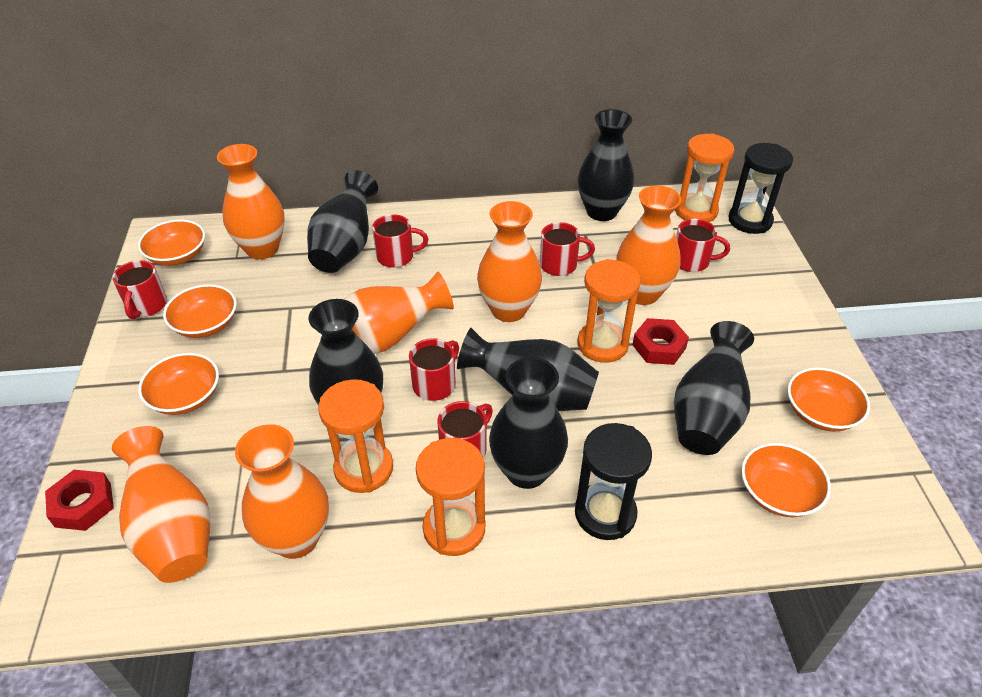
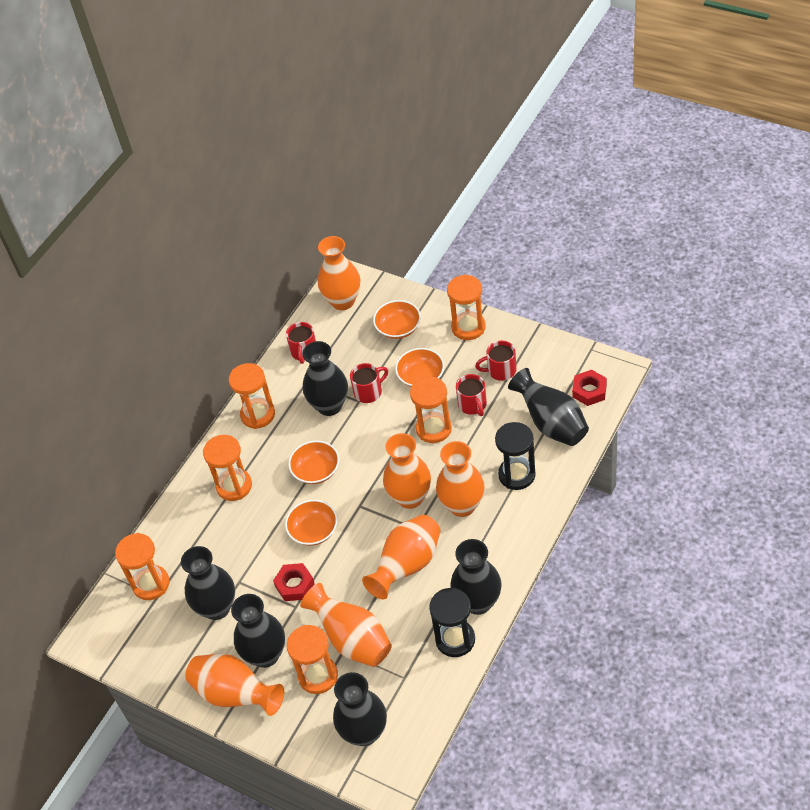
orange bowl: 5 -> 4
orange hourglass: 4 -> 6
red mug: 6 -> 4

